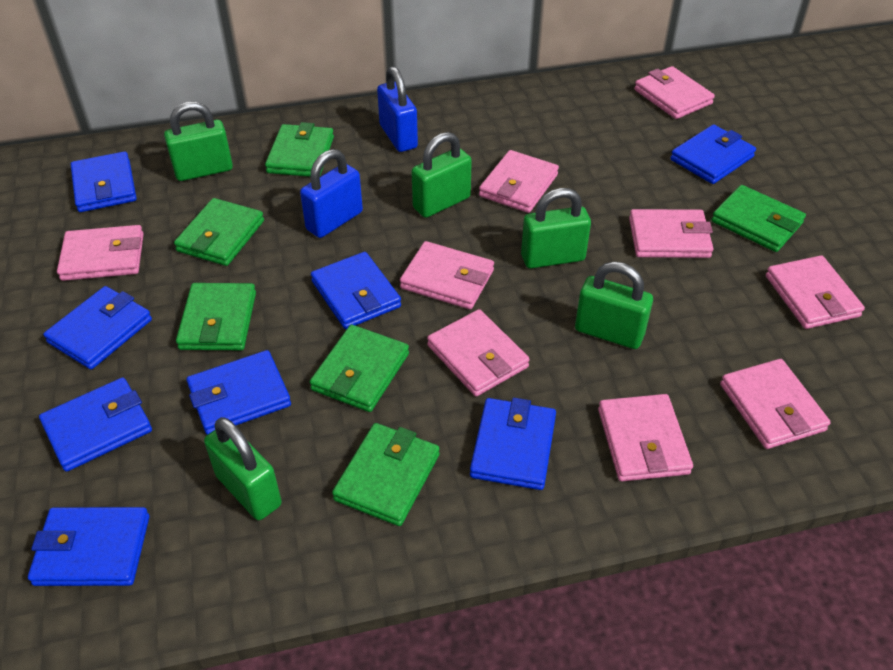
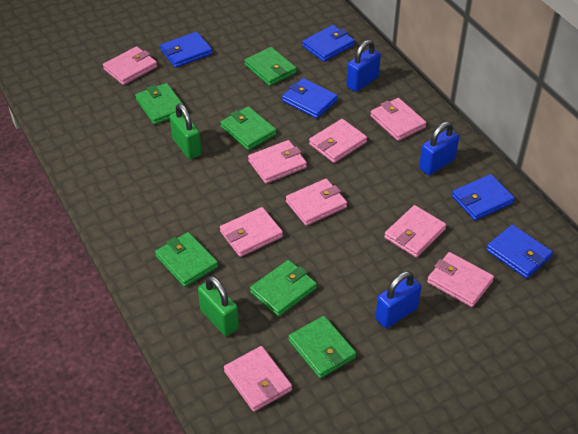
blue padlock: 2 -> 3
blue wallet: 8 -> 5
green padlock: 5 -> 2

